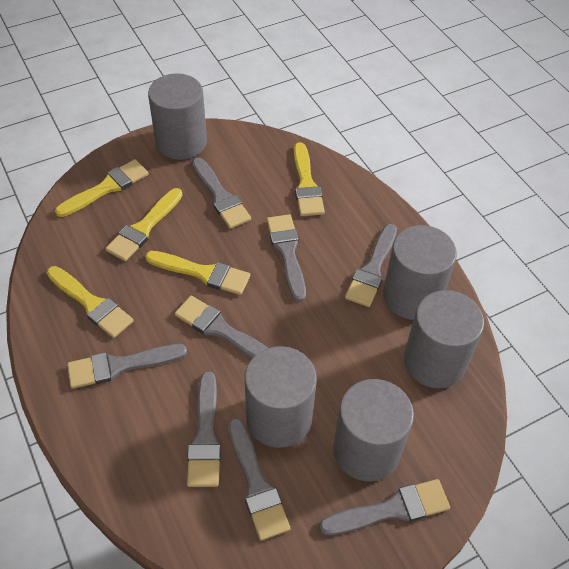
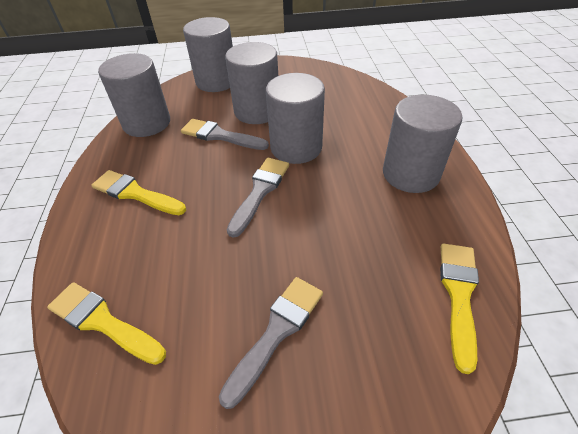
grey brush: 8 -> 3
yellow brush: 5 -> 3

